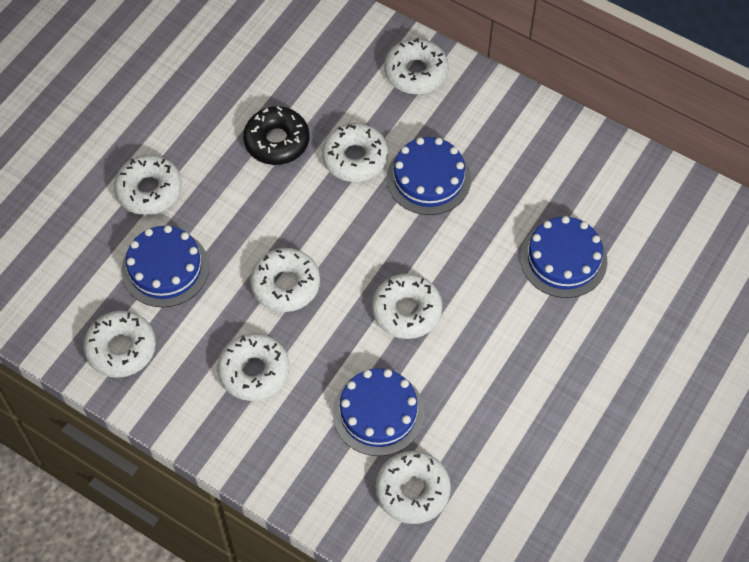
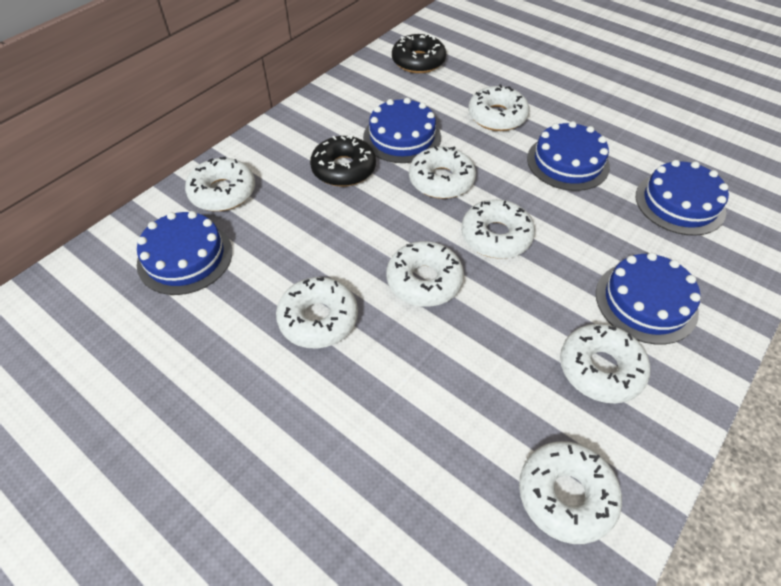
black donut: 1 -> 2
blue cake: 4 -> 5

